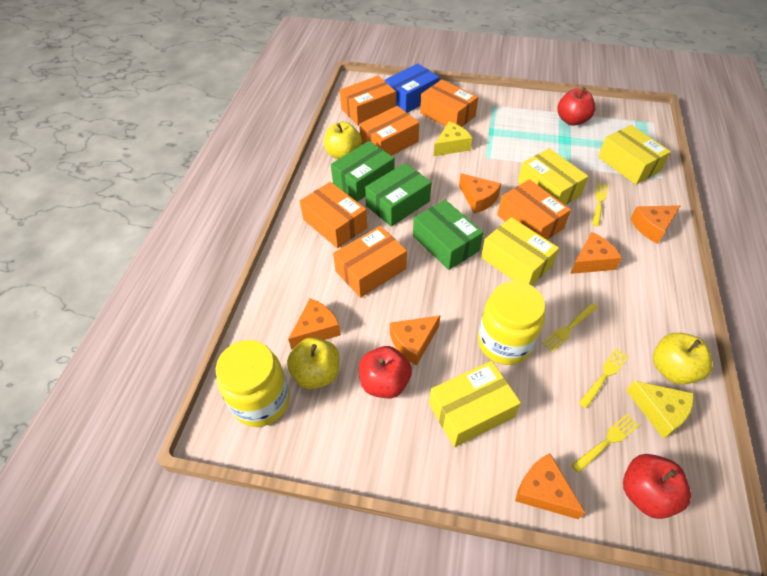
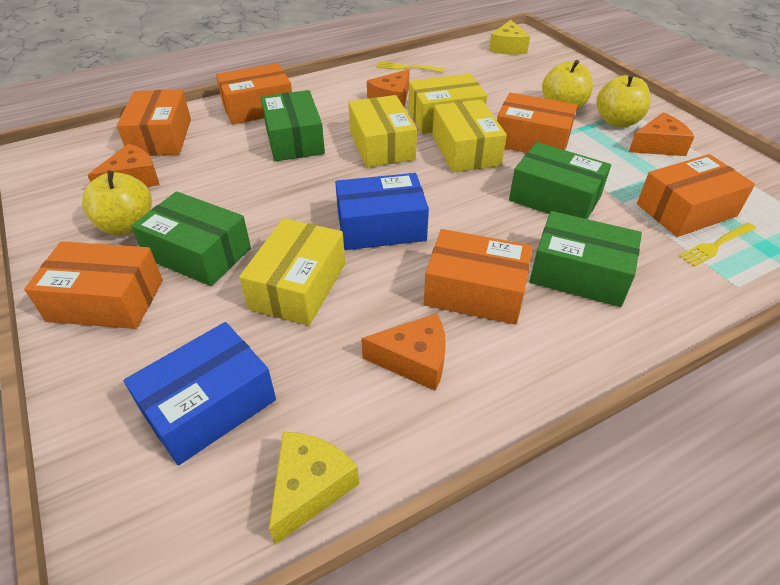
blue box: 1 -> 2
green box: 3 -> 4
orange cheese: 6 -> 4
red apple: 3 -> 0
yellow fork: 4 -> 2
yellow jar: 2 -> 0

